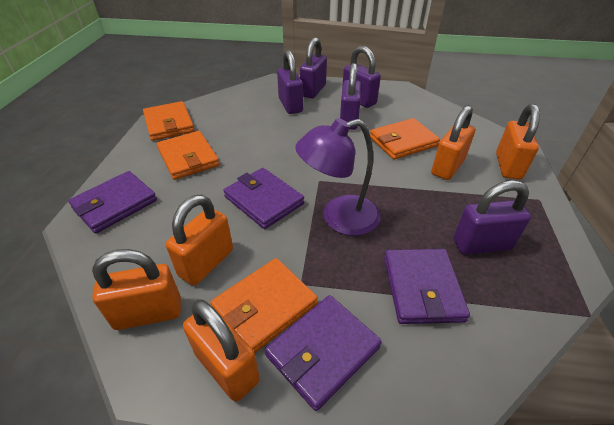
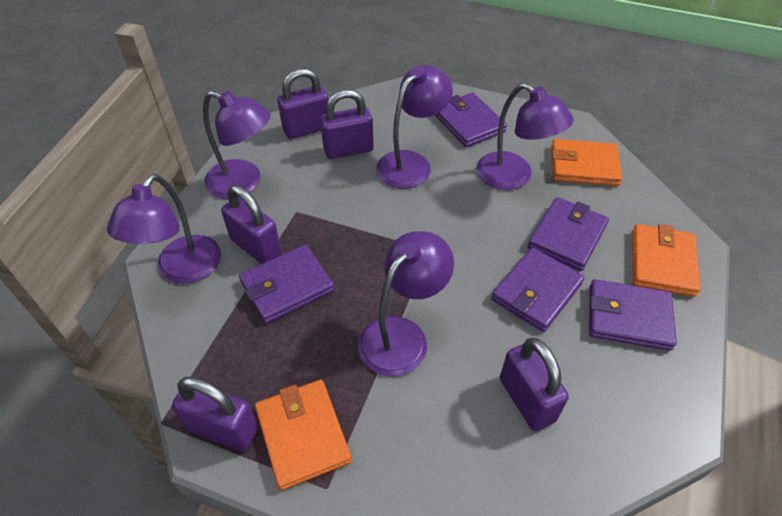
orange padlock: 5 -> 0
orange wallet: 4 -> 3
purple lamp: 1 -> 5
purple wallet: 4 -> 5

